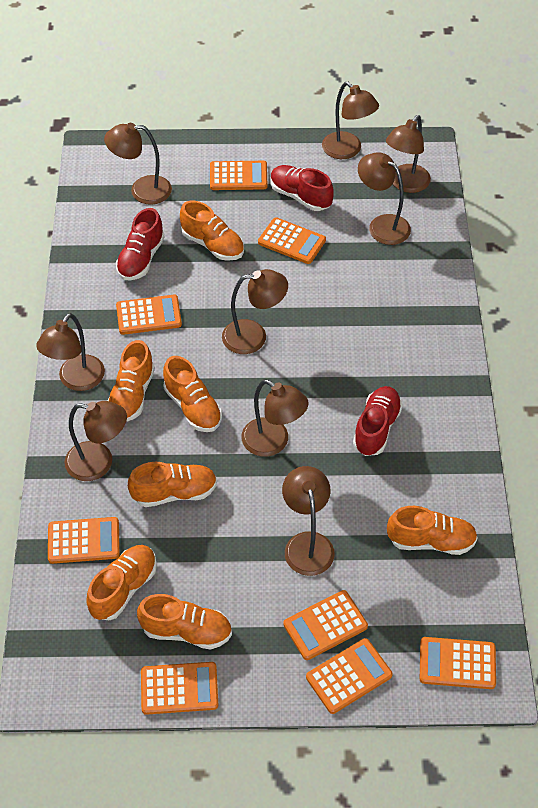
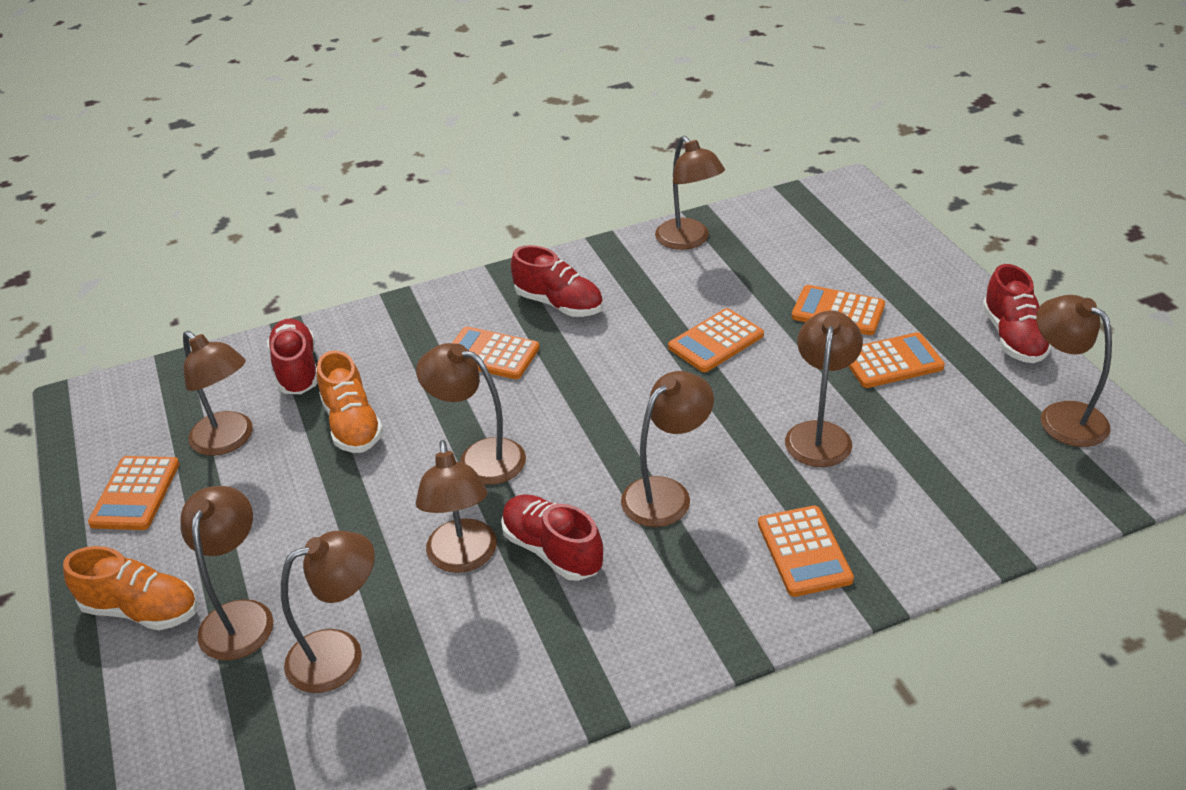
orange calculator: 8 -> 6
orange shoe: 7 -> 2
red shoe: 3 -> 4

